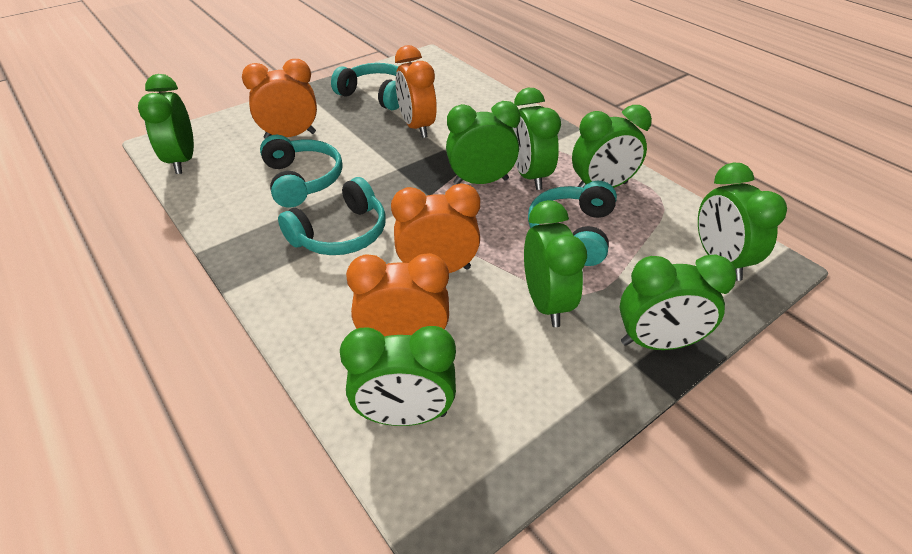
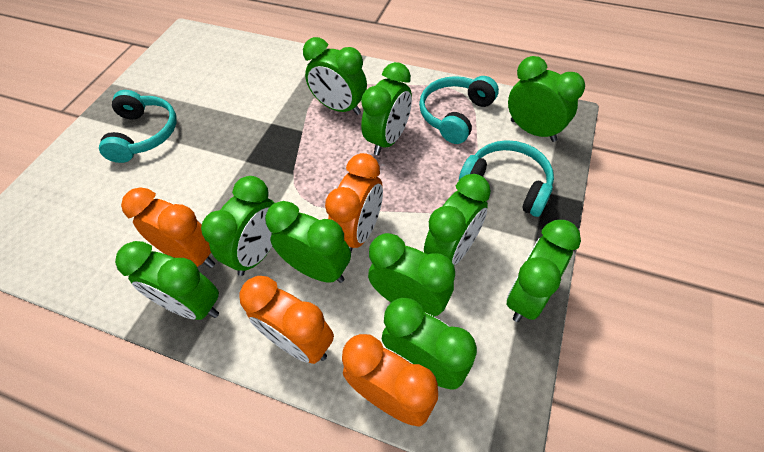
green clock: 8 -> 10
turquoise headphones: 4 -> 3

